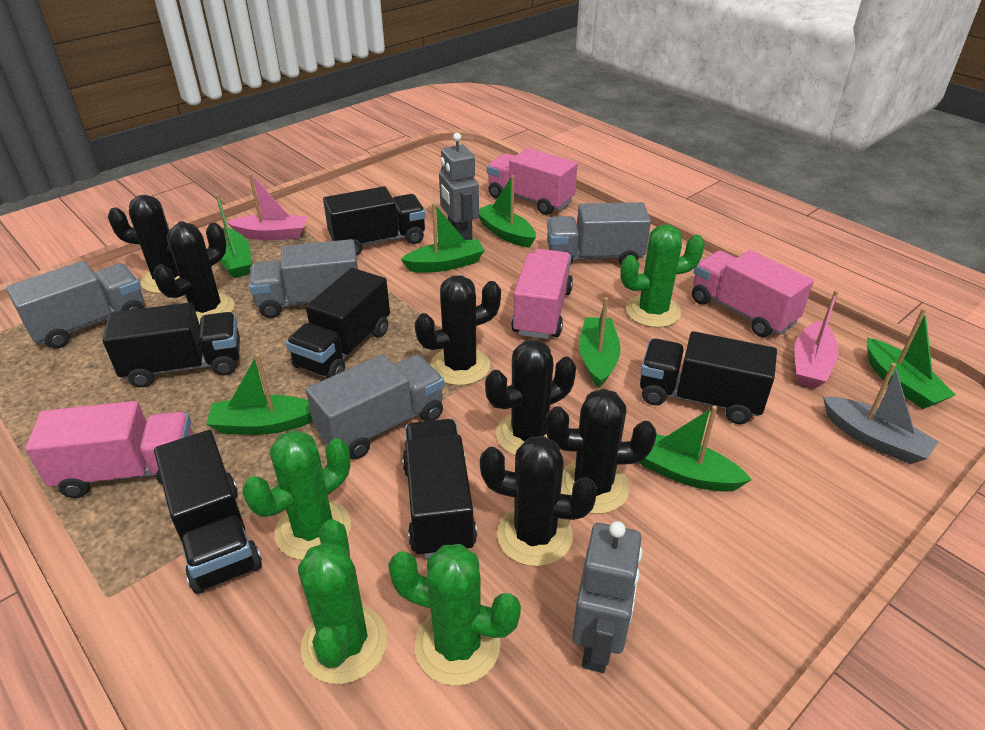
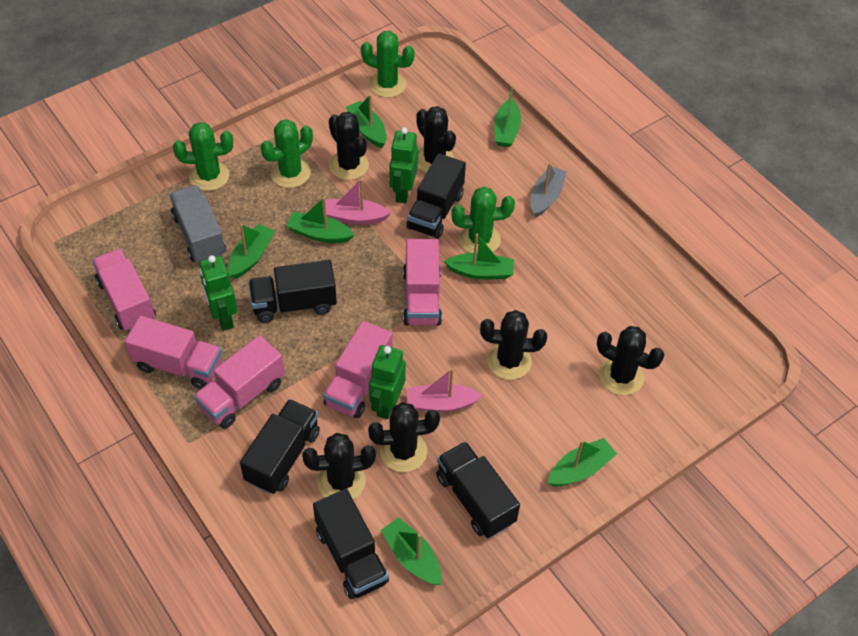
black truck: 6 -> 5
green robot: 0 -> 3
grey robot: 2 -> 0
grey truck: 4 -> 1
pink truck: 4 -> 5

